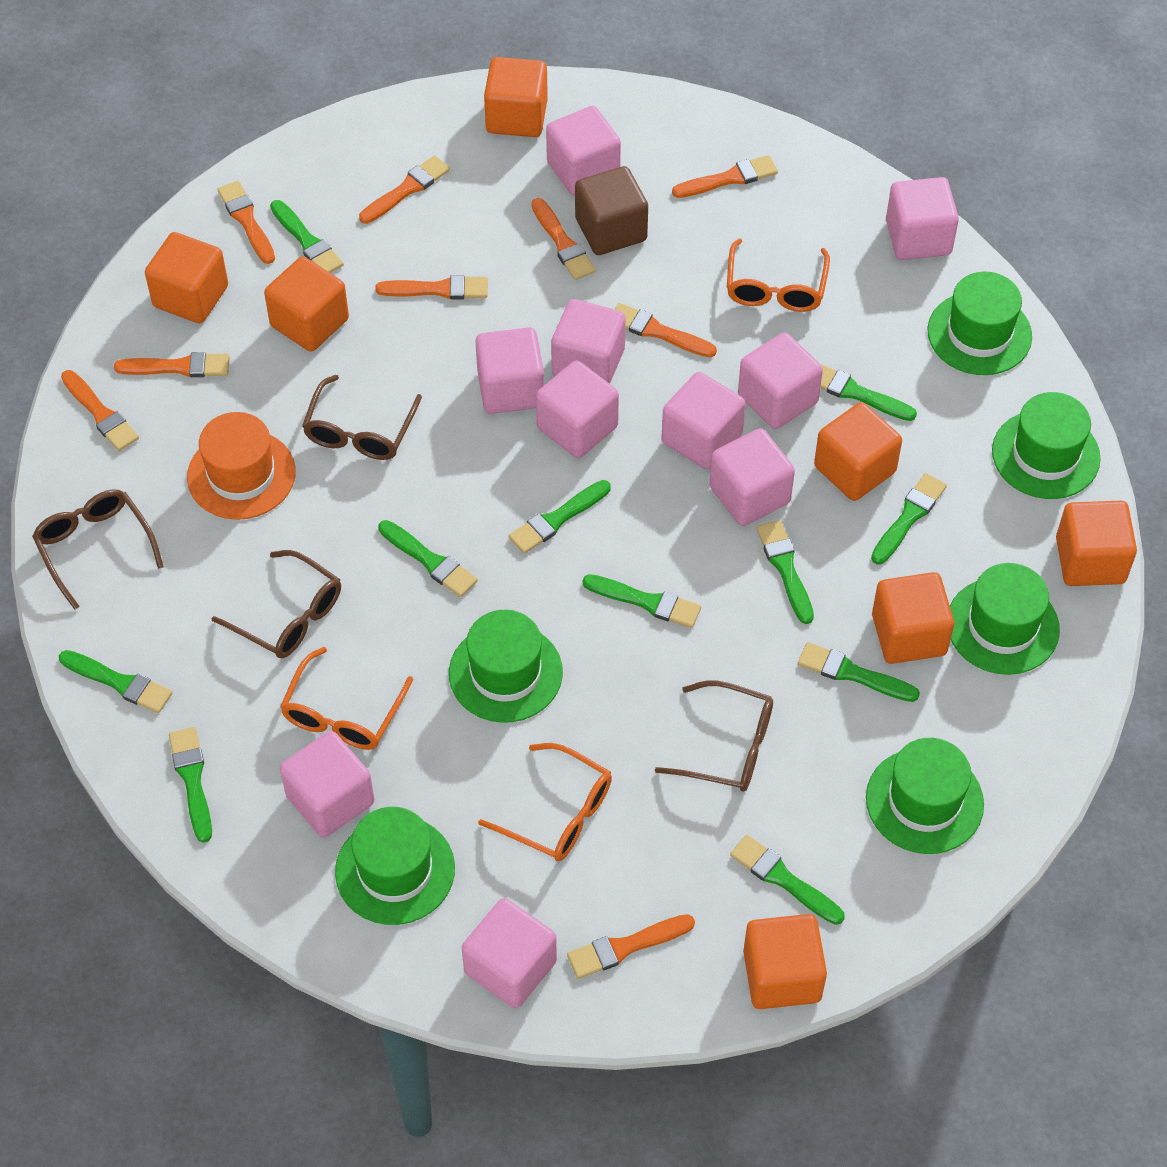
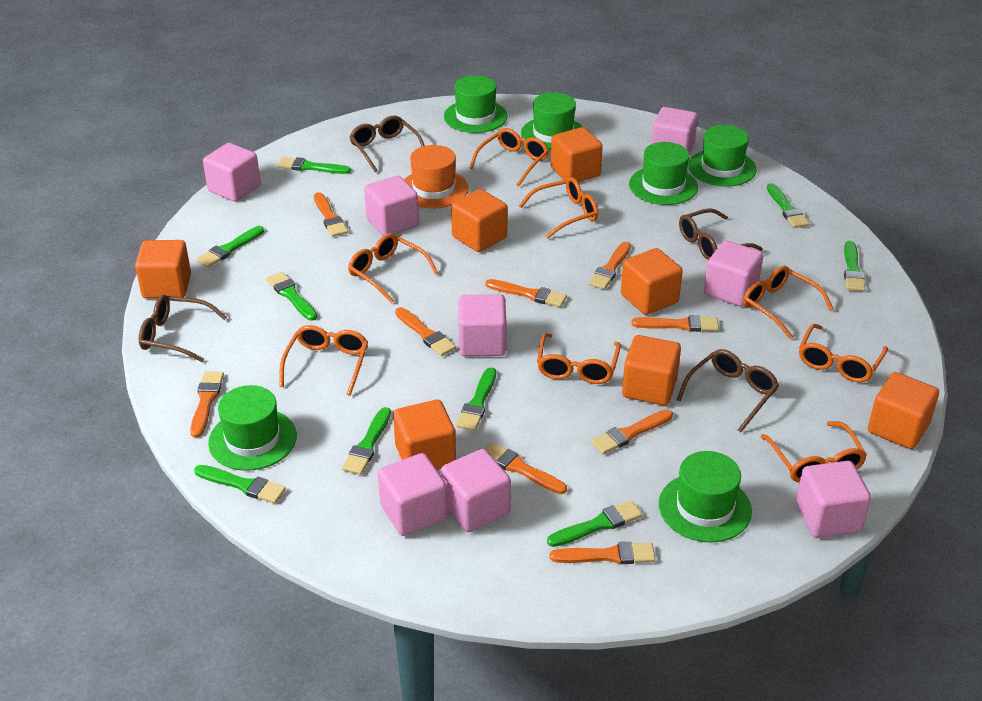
brown cube: 1 -> 0
green brush: 11 -> 9
orange glasses: 3 -> 8
pink cube: 10 -> 8

